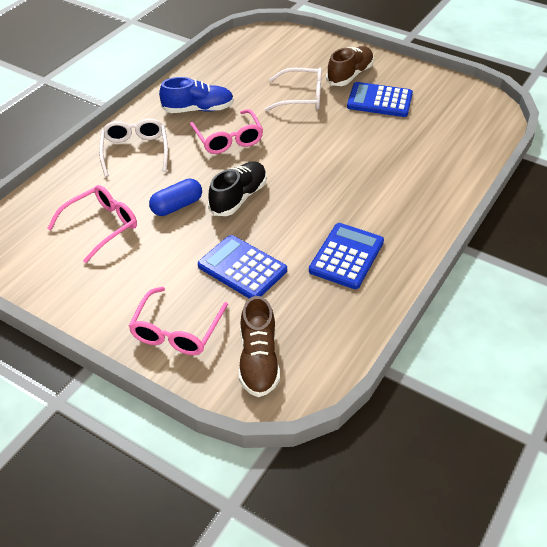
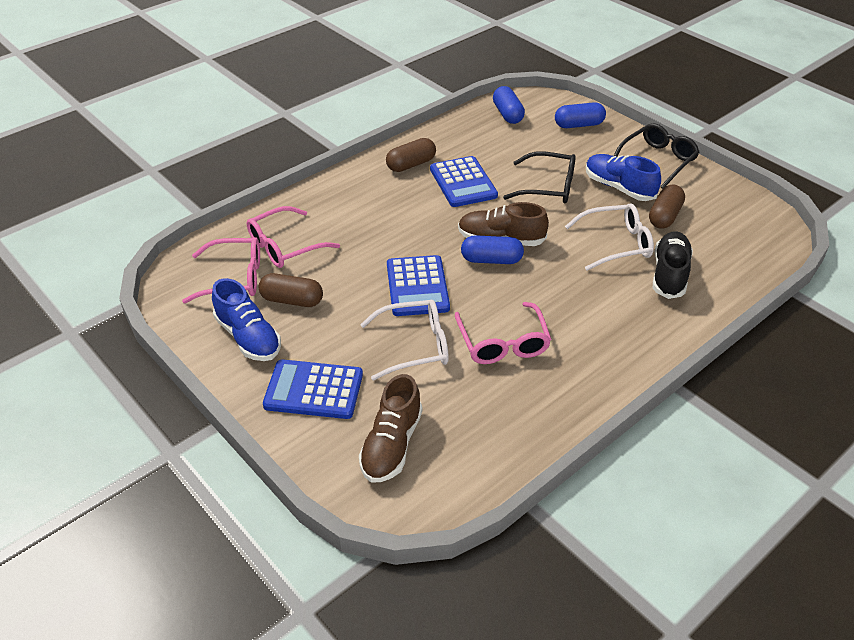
black glasses: 0 -> 2
blue capsule: 1 -> 3
blue shoe: 1 -> 2
brown capsule: 0 -> 3

